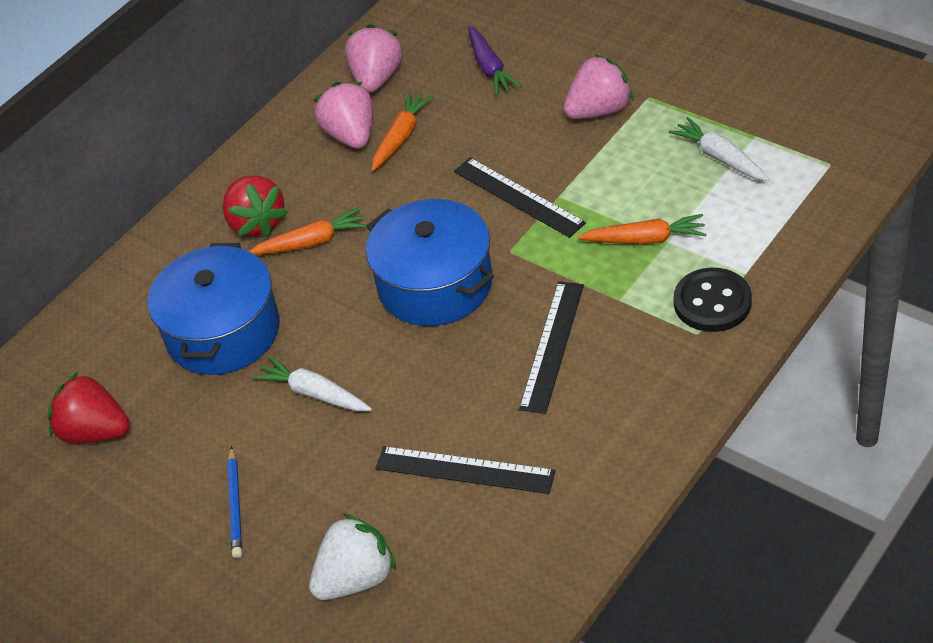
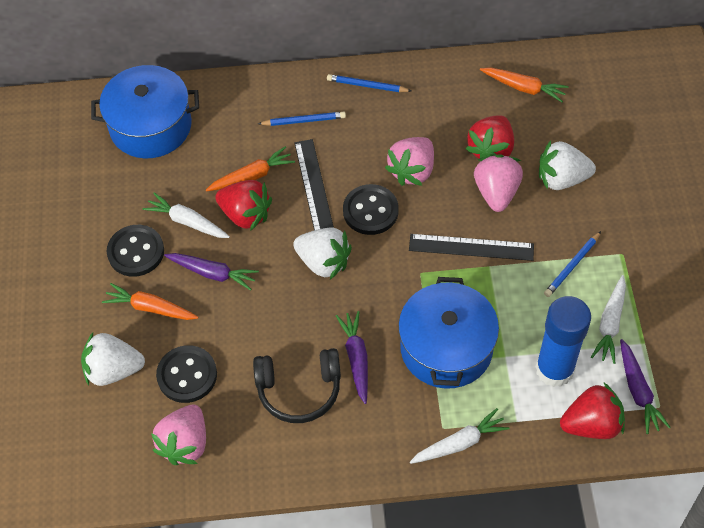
black button: 1 -> 3
black headphones: 0 -> 1
black ruler: 3 -> 2
blue glue stick: 0 -> 1
blue pencil: 1 -> 3
purple carrot: 1 -> 3
red strawberry: 2 -> 3
white carrot: 2 -> 3
white strawberry: 1 -> 3

